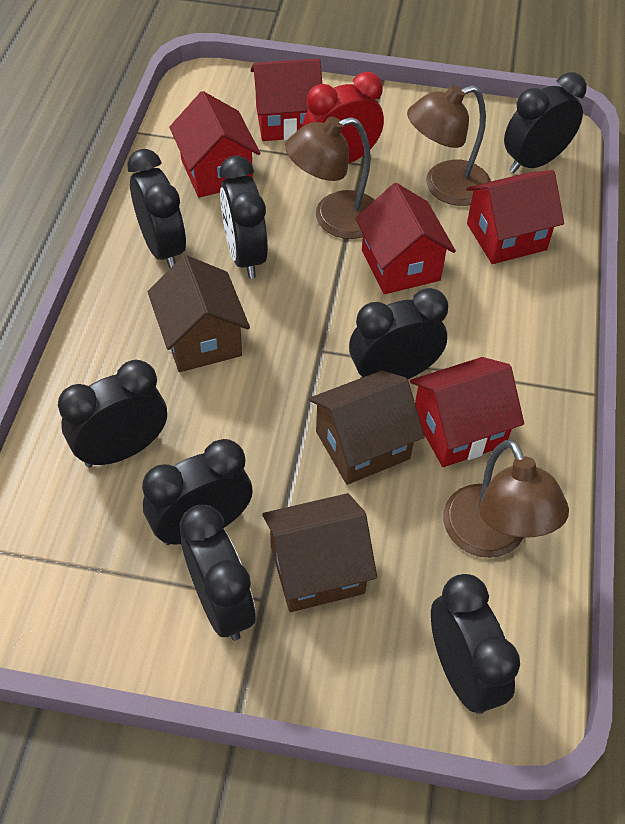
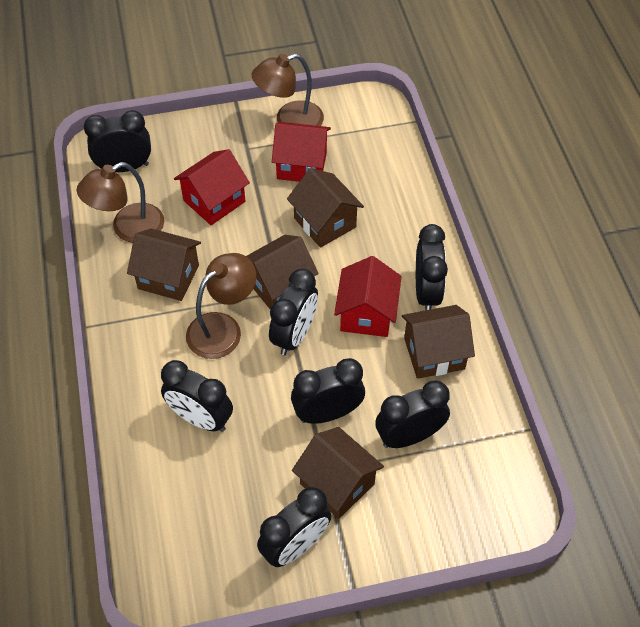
black clock: 8 -> 7
brown house: 3 -> 5
red clock: 1 -> 0
red house: 5 -> 3

